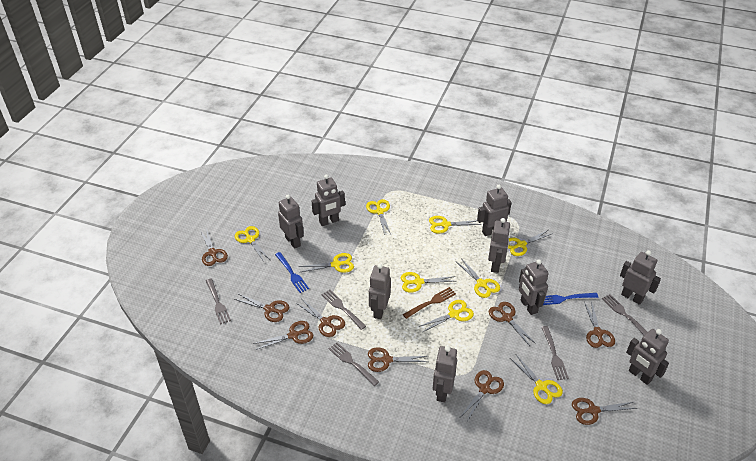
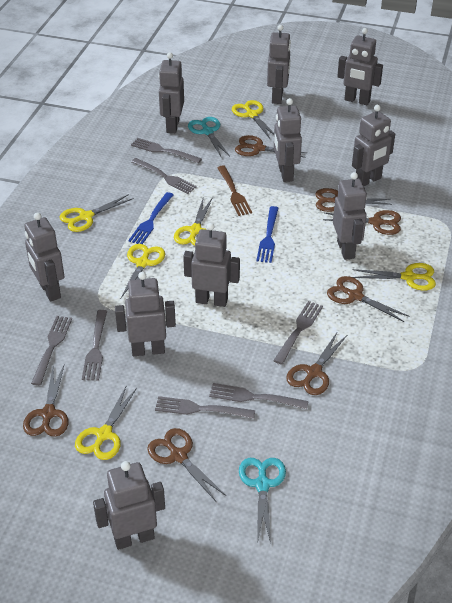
brown scissors: 9 -> 7
grey fork: 5 -> 7
grey robot: 9 -> 10
turquoise scissors: 0 -> 2
yellow scissors: 9 -> 6

